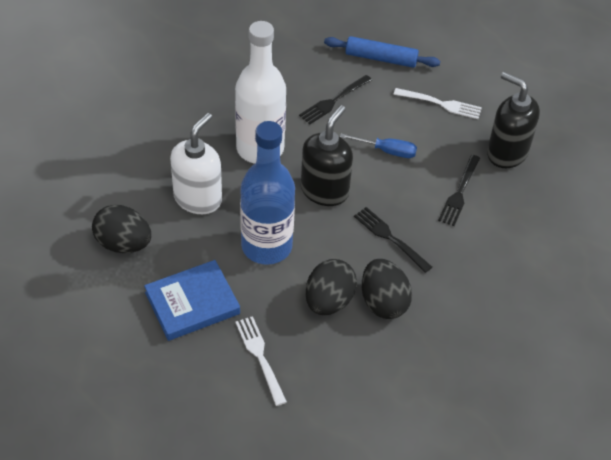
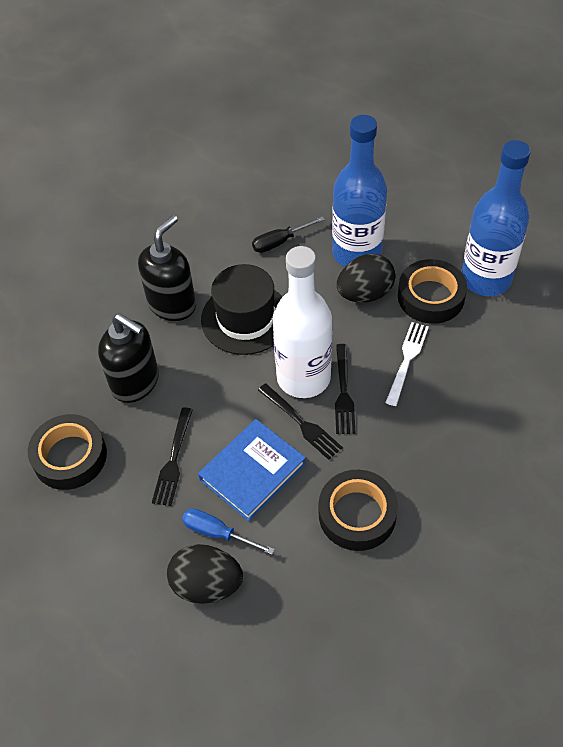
black egg: 3 -> 2
black hat: 0 -> 1
black screwdriver: 0 -> 1
black tape: 0 -> 3
blue bottle: 1 -> 2
blue rolling pin: 1 -> 0
white fork: 2 -> 1
white soap dispenser: 1 -> 0

